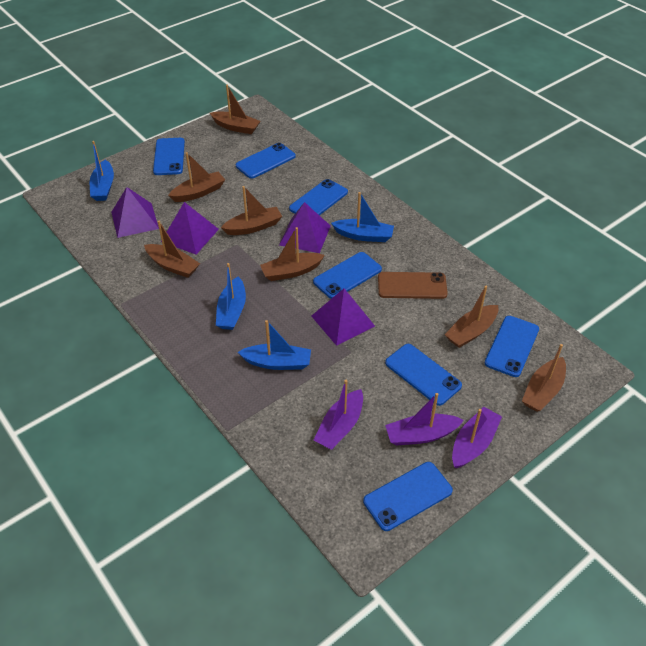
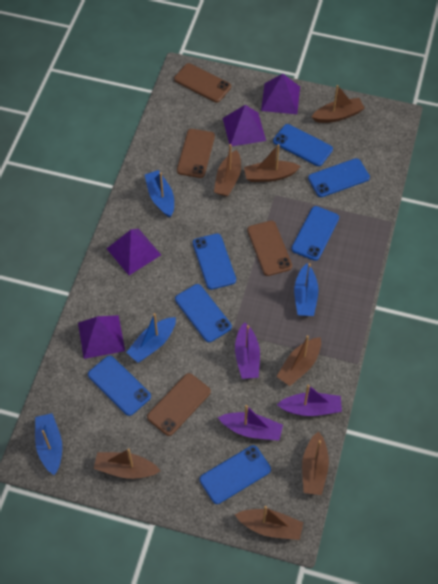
brown phone: 1 -> 4

